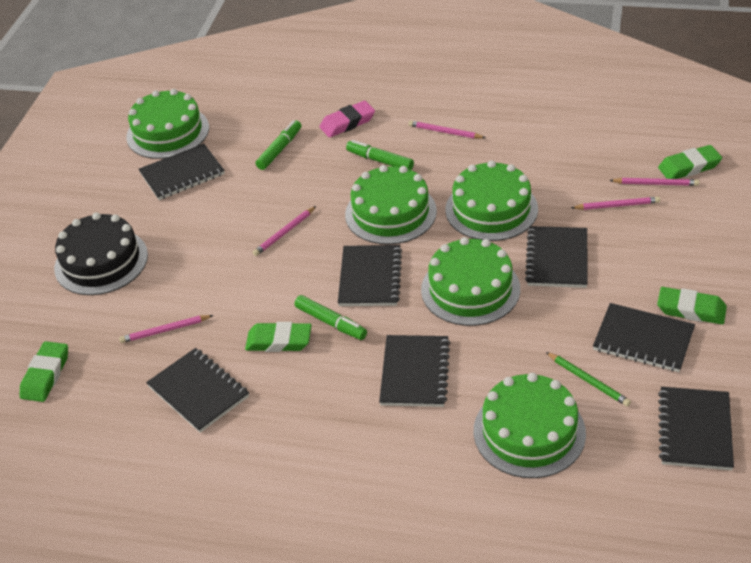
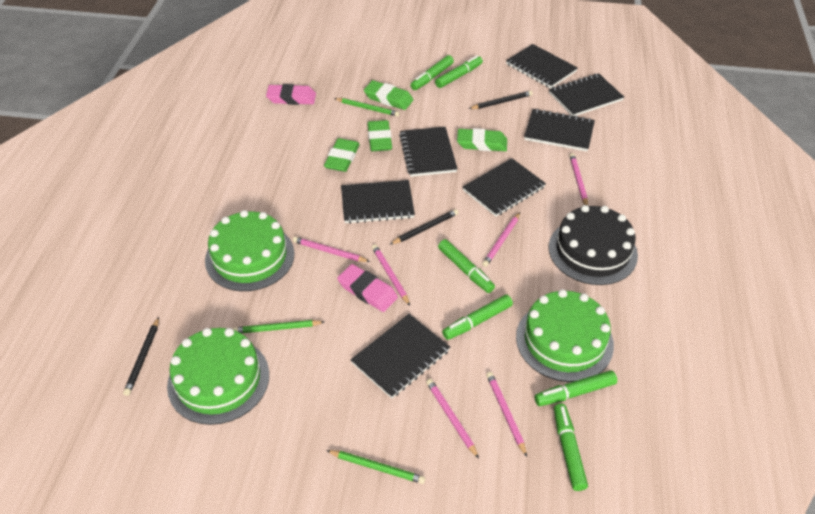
black pencil: 0 -> 3
green cake: 5 -> 3
green marker: 3 -> 6
green pencil: 1 -> 3
pink eraser: 1 -> 2
pink pencil: 5 -> 6

